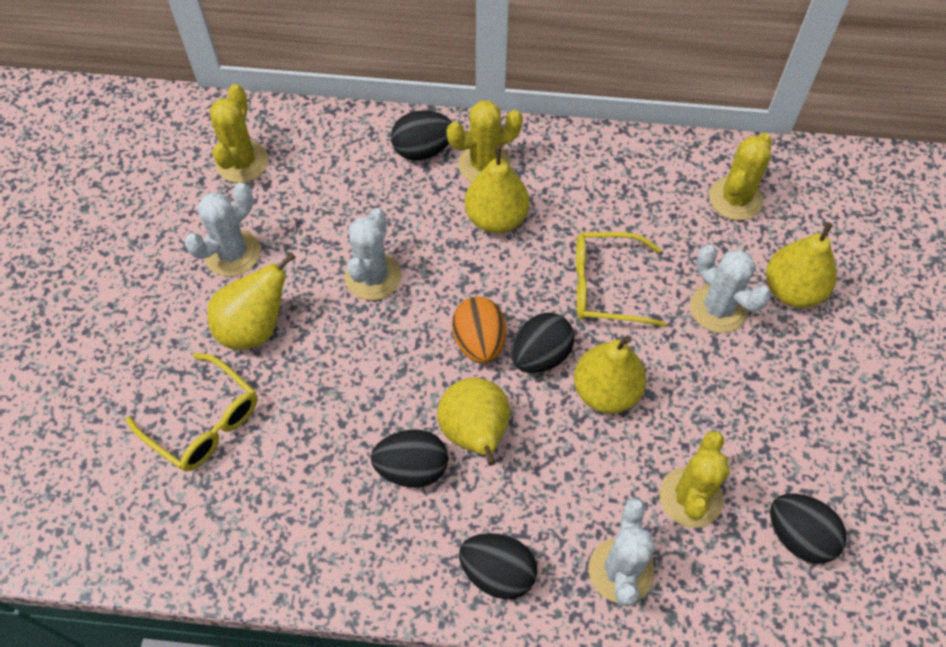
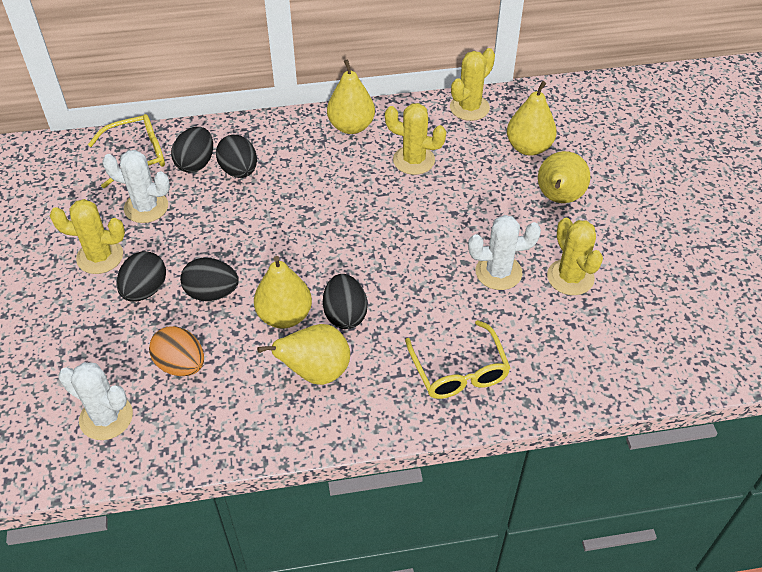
white cactus: 4 -> 3

